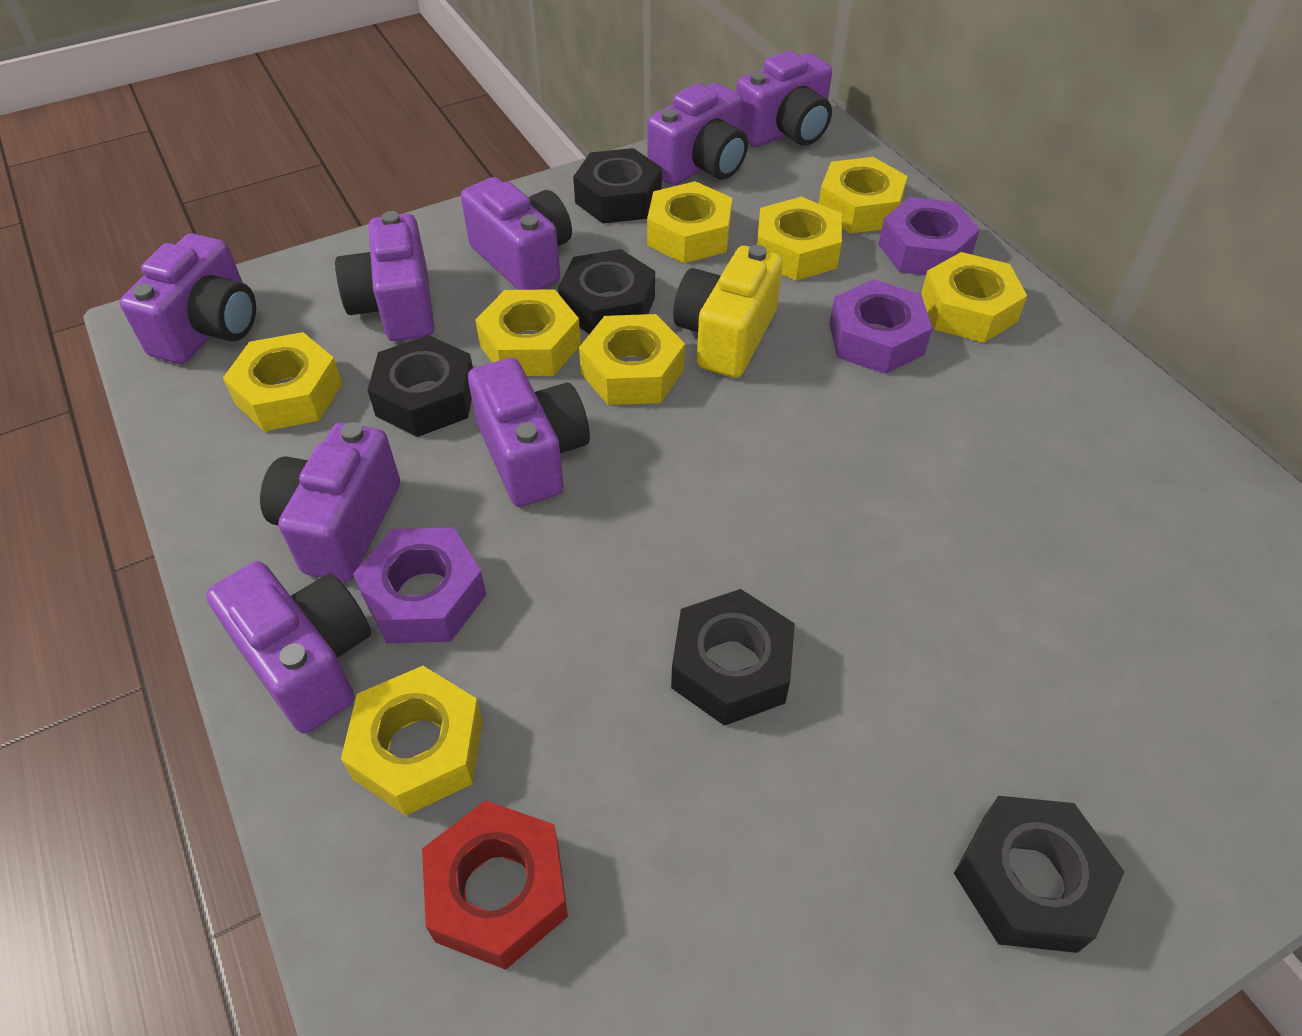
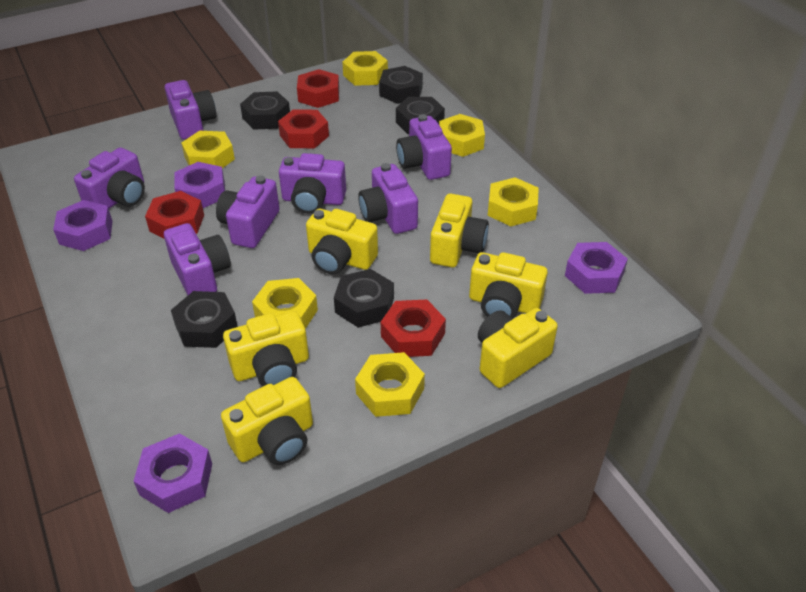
purple camera: 8 -> 7
purple nut: 3 -> 4
red nut: 1 -> 4
yellow camera: 1 -> 6
yellow nut: 8 -> 6

